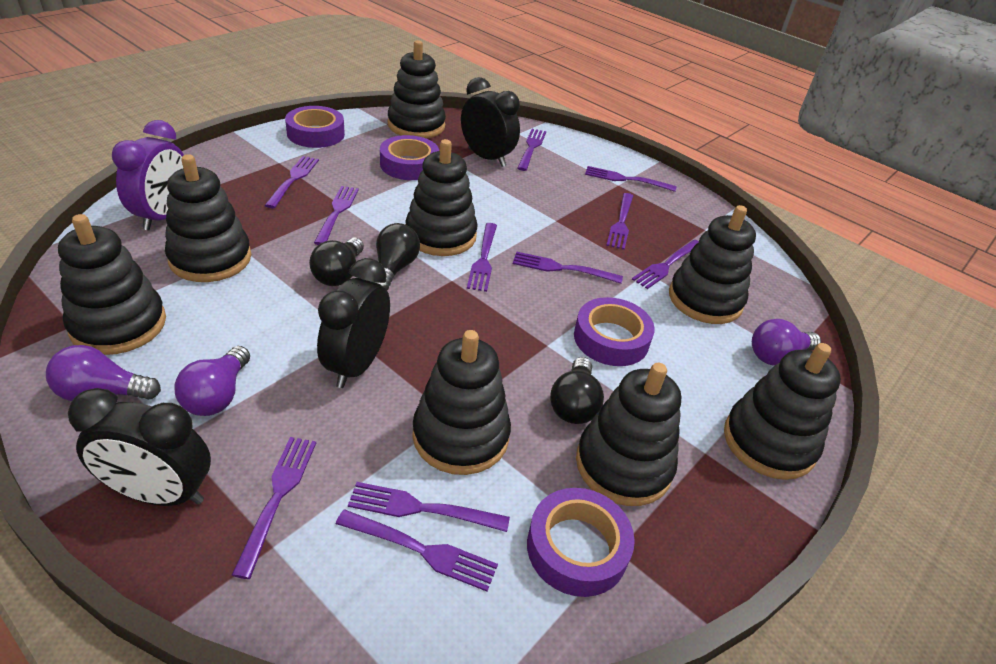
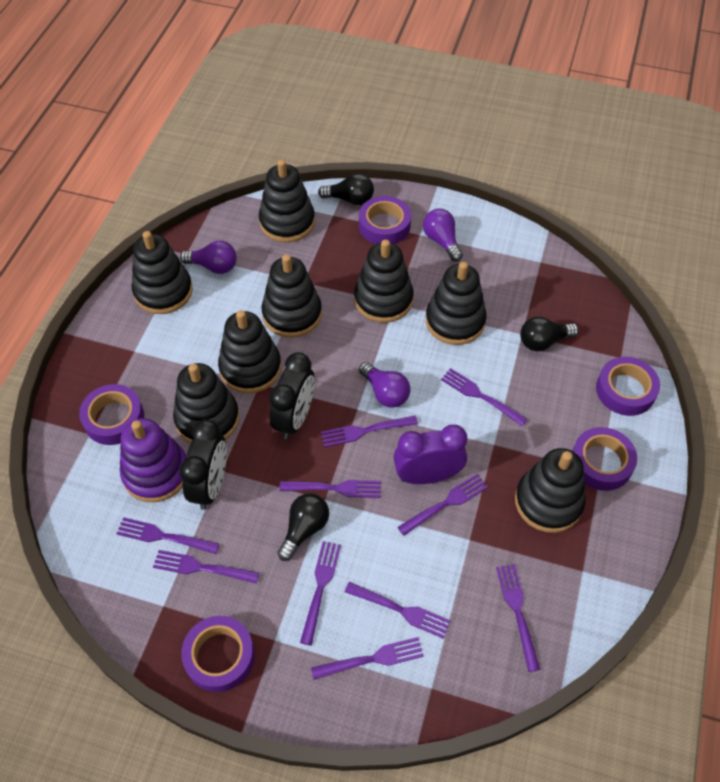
black clock: 3 -> 2
purple fork: 11 -> 10
purple stacking toy: 0 -> 1
purple tape: 4 -> 5

